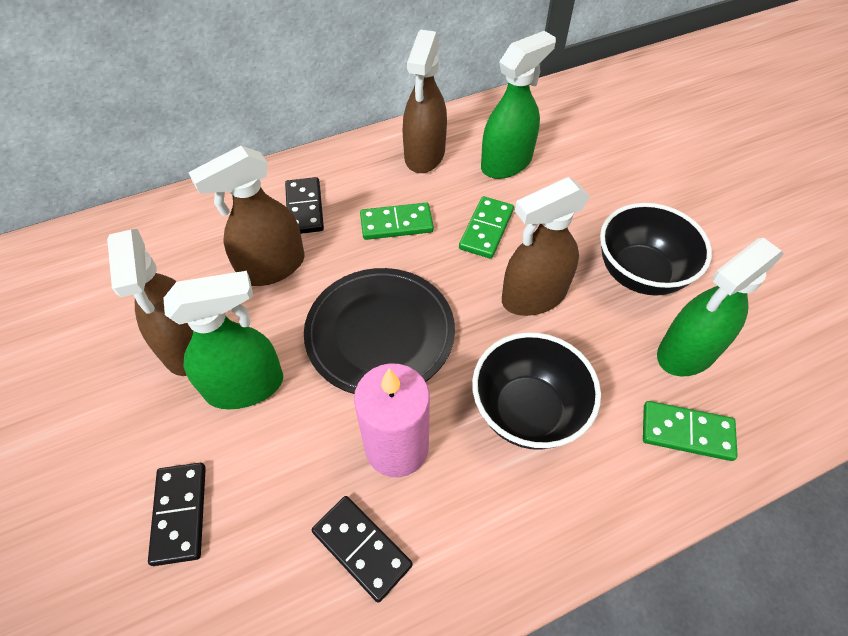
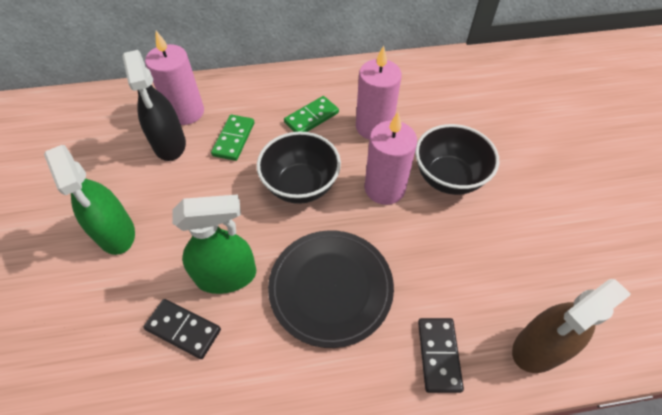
black domino: 3 -> 2
black spray bottle: 0 -> 1
brown spray bottle: 4 -> 1
green domino: 3 -> 2
green spray bottle: 3 -> 2
pink candle: 1 -> 3

